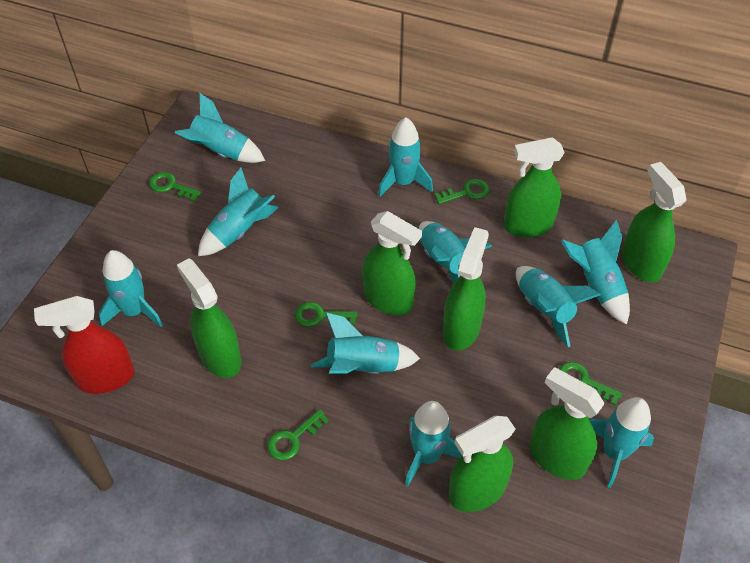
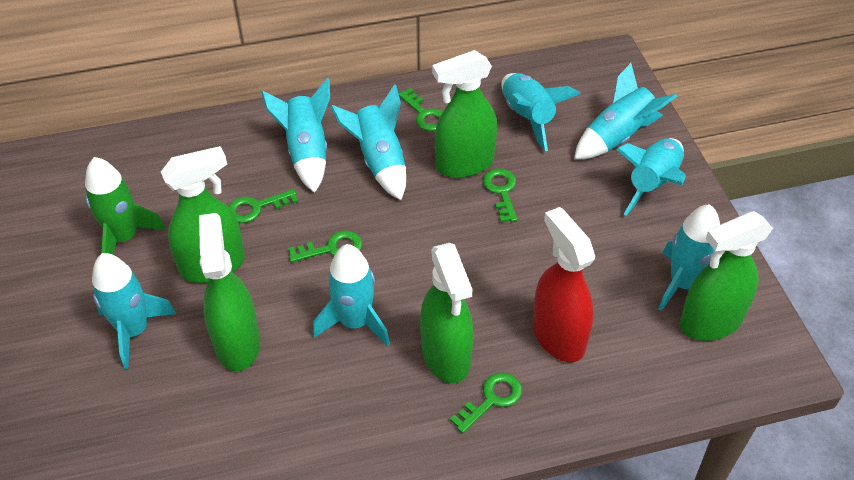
green rocket: 0 -> 1
green spray bottle: 7 -> 5
turquoise rocket: 10 -> 8

